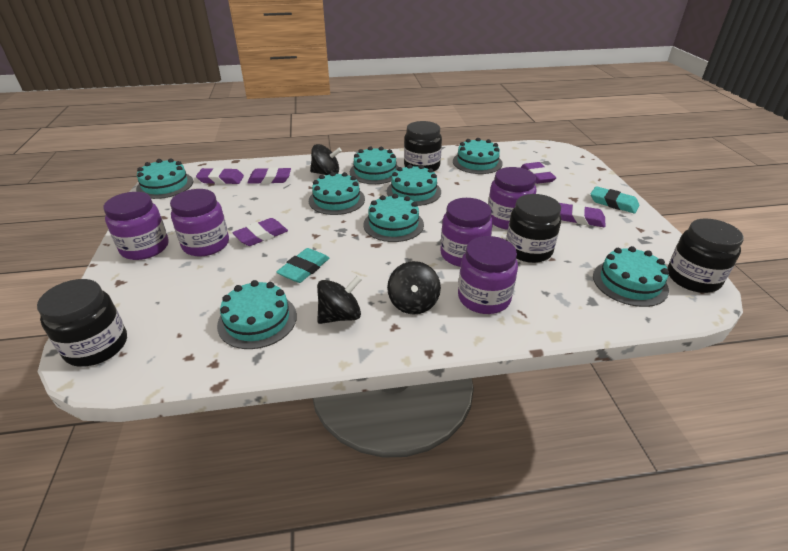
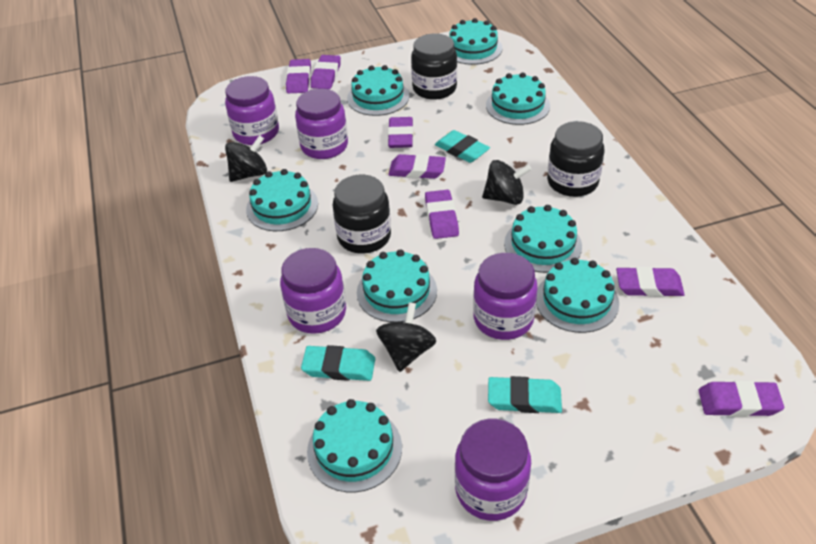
black jar: 4 -> 3
purple eraser: 5 -> 7
turquoise eraser: 2 -> 3

